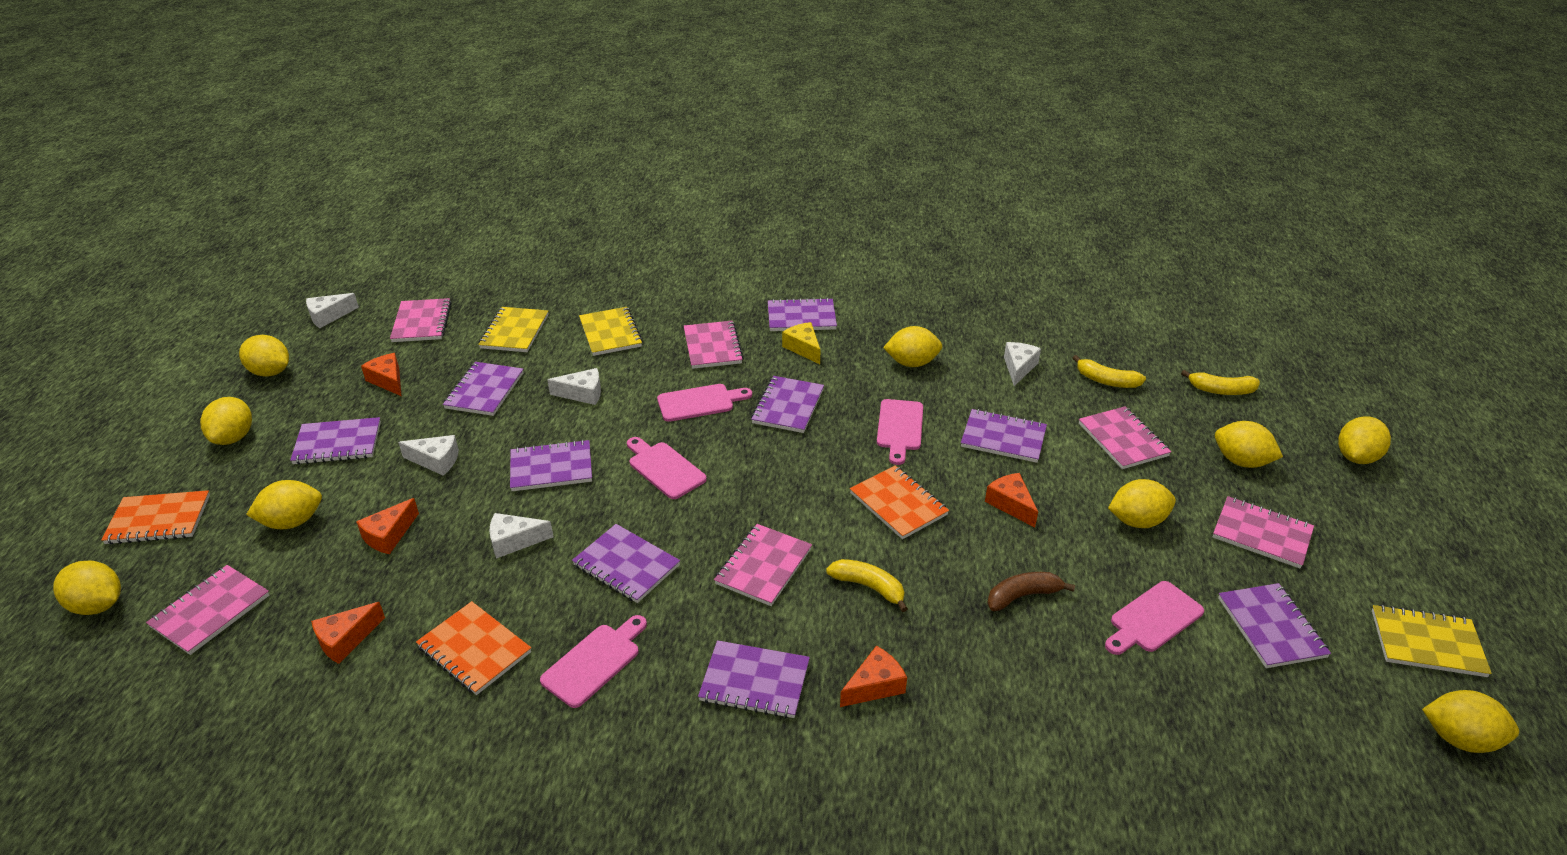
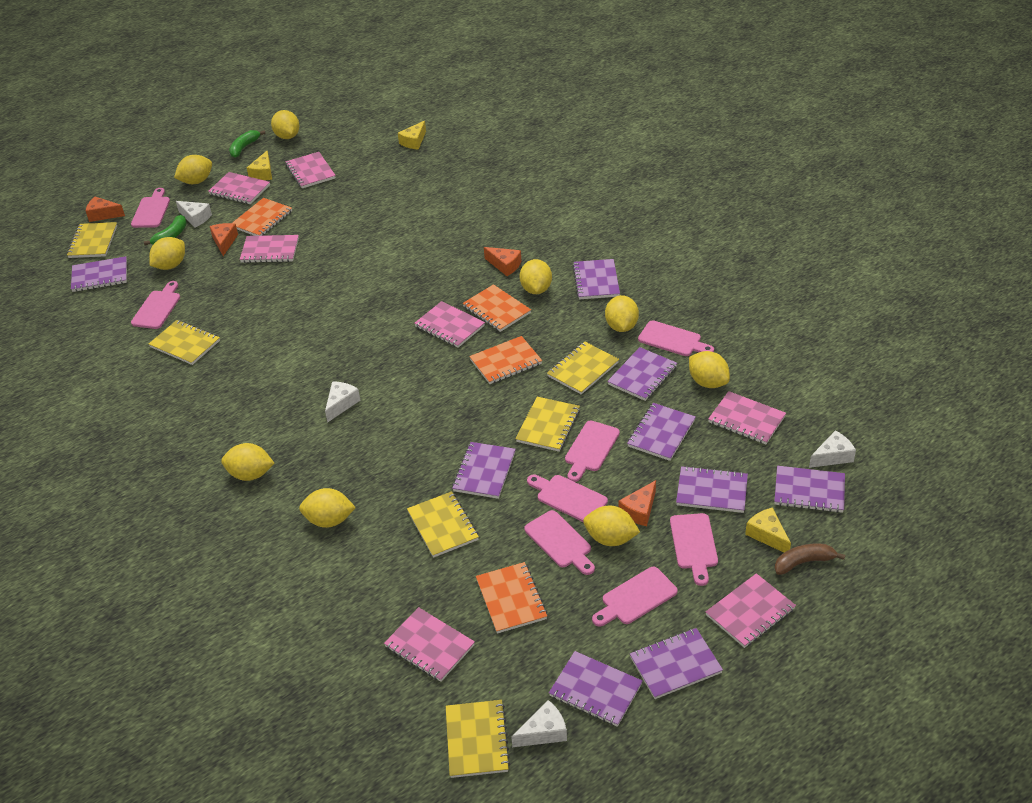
green banana: 0 -> 2
orange cheese: 5 -> 4
orange notebook: 3 -> 4
pink cutting board: 5 -> 8
pink notebook: 6 -> 7
white cheese: 5 -> 4
yellow banana: 3 -> 0
yellow cheese: 1 -> 3
yellow notebook: 3 -> 6

